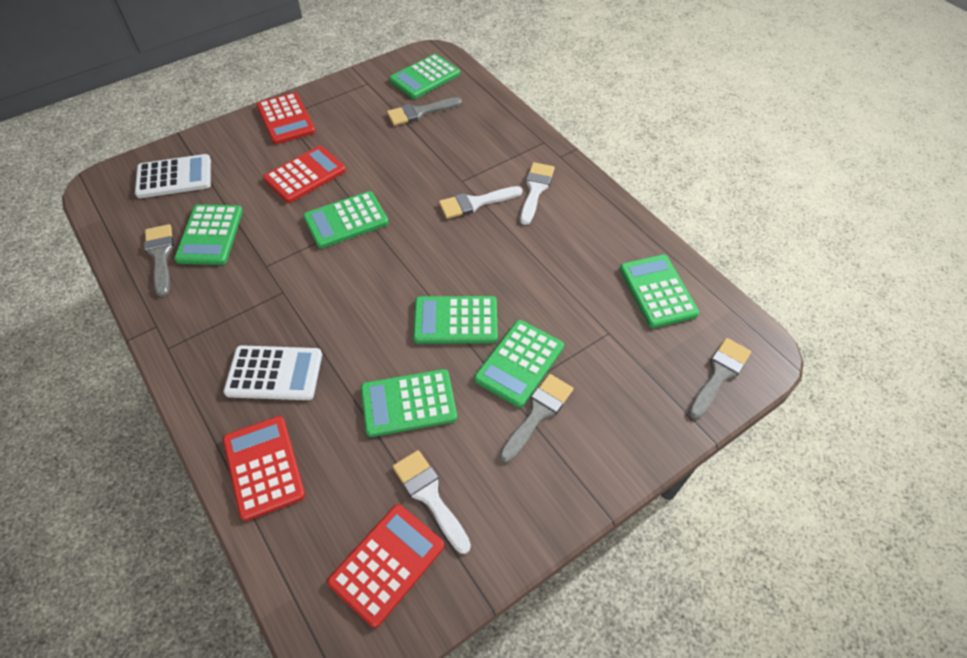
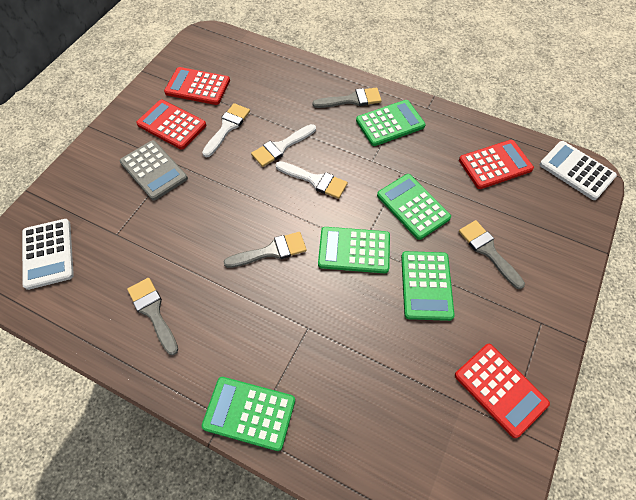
green calculator: 7 -> 5
grey calculator: 0 -> 1

